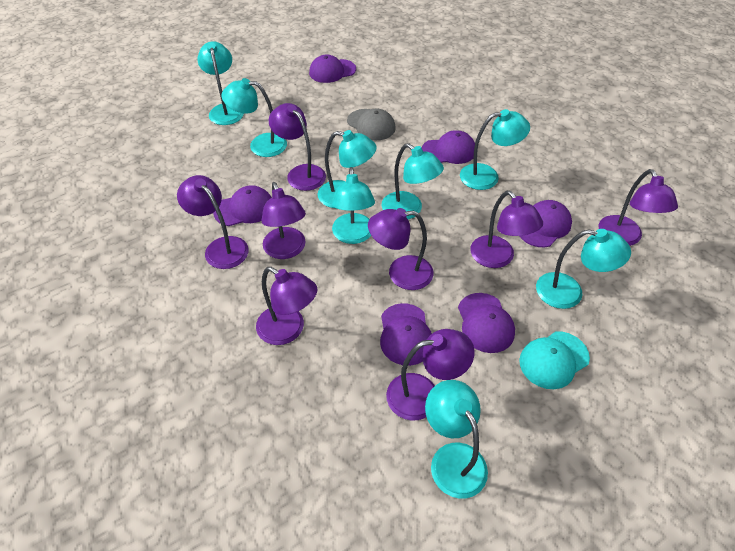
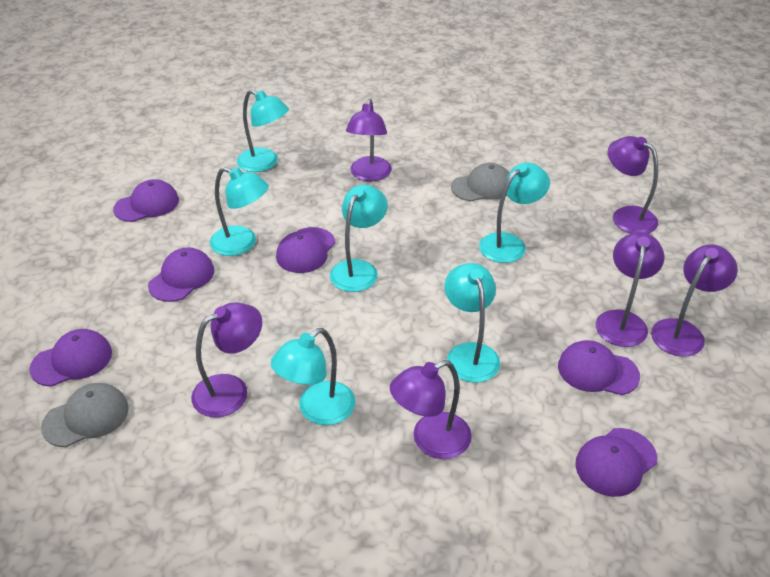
grey cap: 1 -> 2
purple lamp: 8 -> 6
turquoise cap: 1 -> 0
turquoise lamp: 8 -> 6

